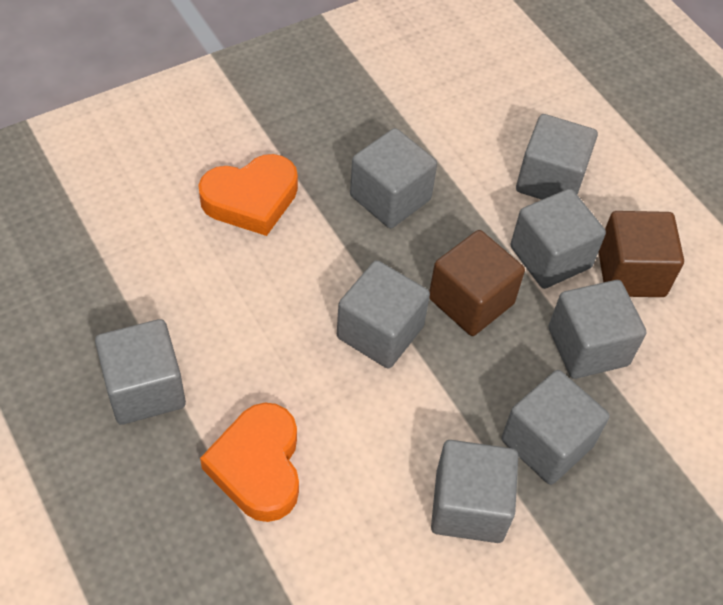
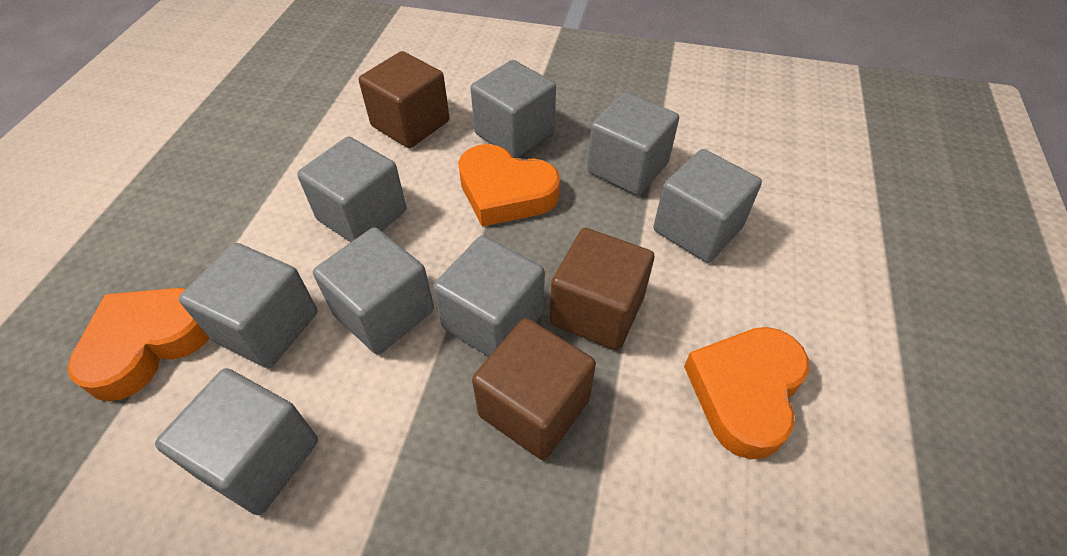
brown cube: 2 -> 3
orange heart: 2 -> 3

